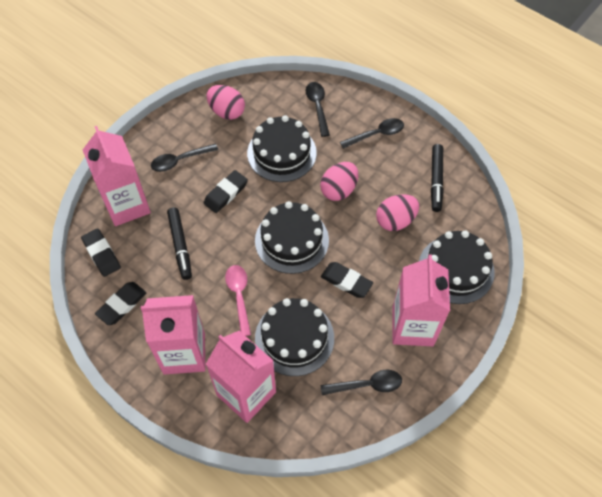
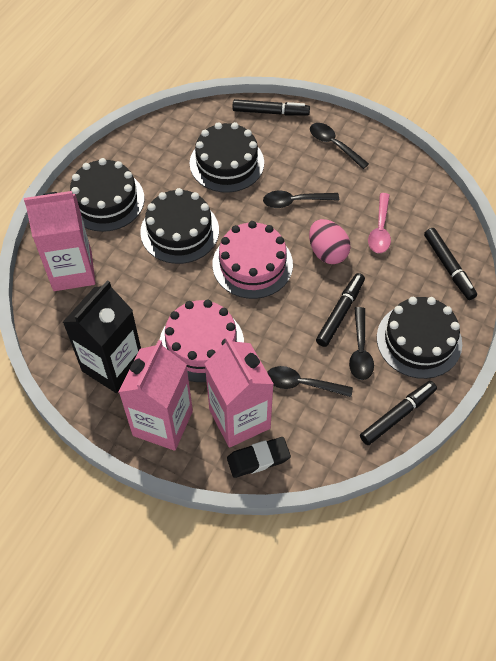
black carton: 0 -> 1
black eraser: 4 -> 1
black marker: 2 -> 4
pink cake: 0 -> 2
pink carton: 4 -> 3
pink egg: 3 -> 1

